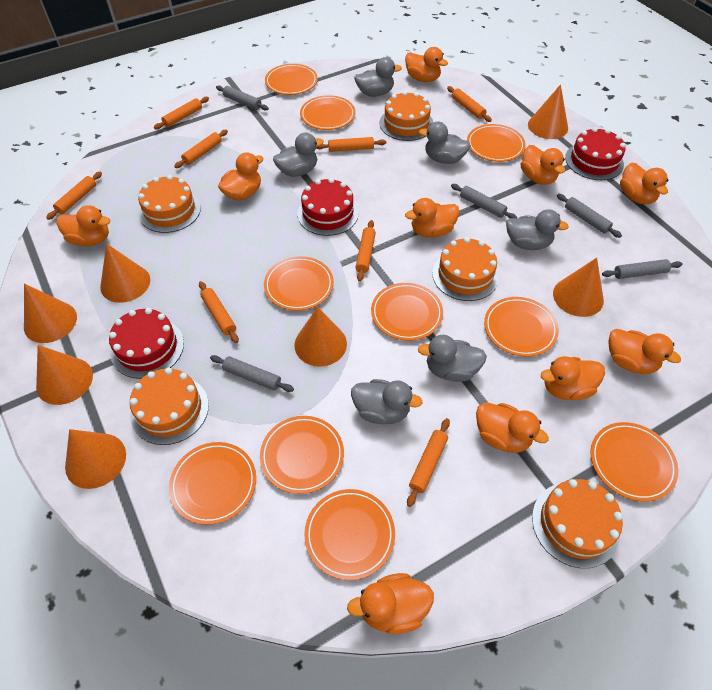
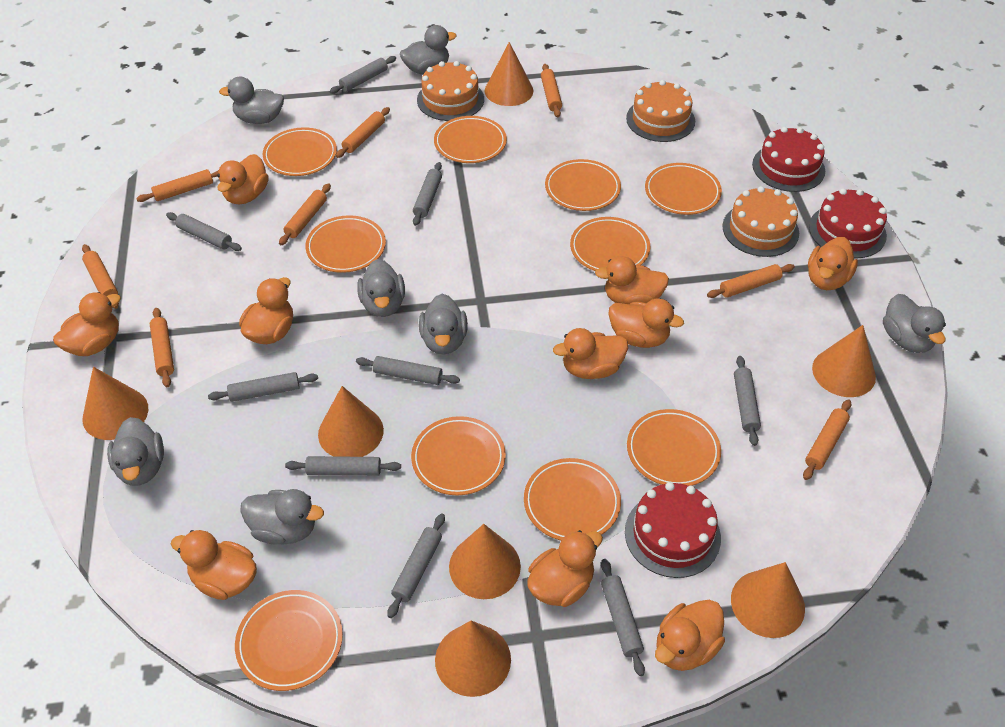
grey duck: 6 -> 7
grey rolling pin: 5 -> 9
orange cake: 5 -> 3

